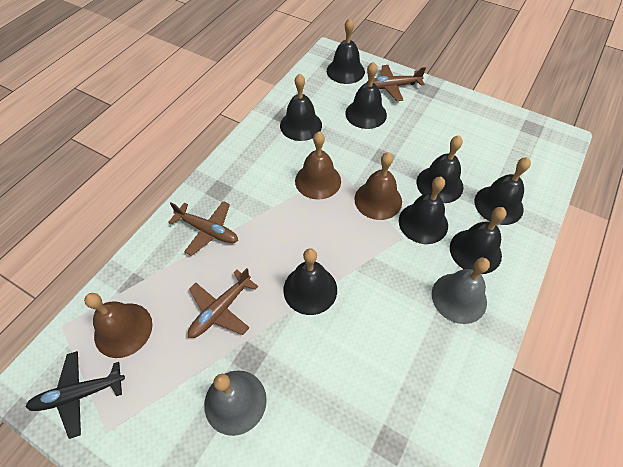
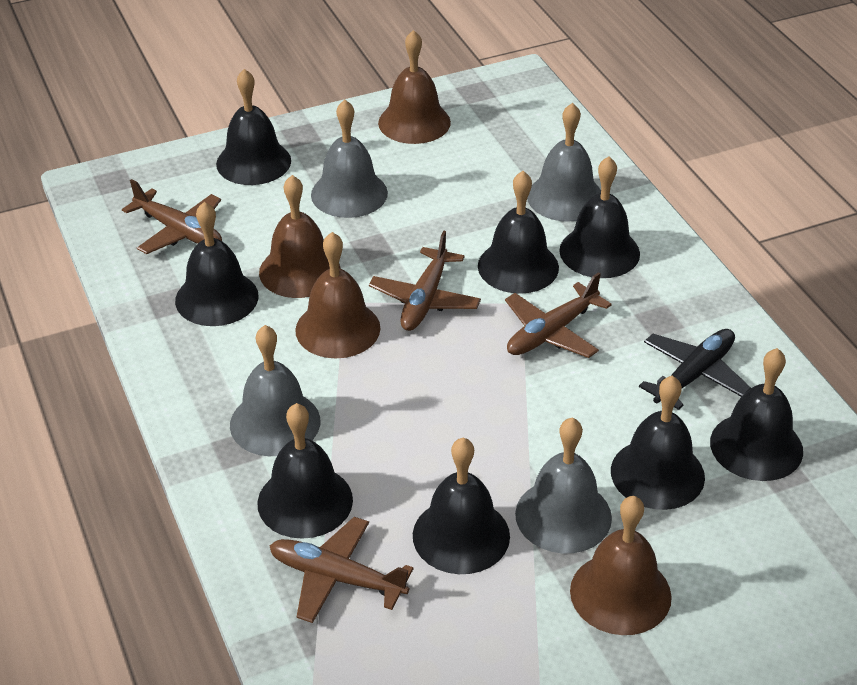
brown bell: 3 -> 4
brown plane: 3 -> 4
grey bell: 2 -> 4

